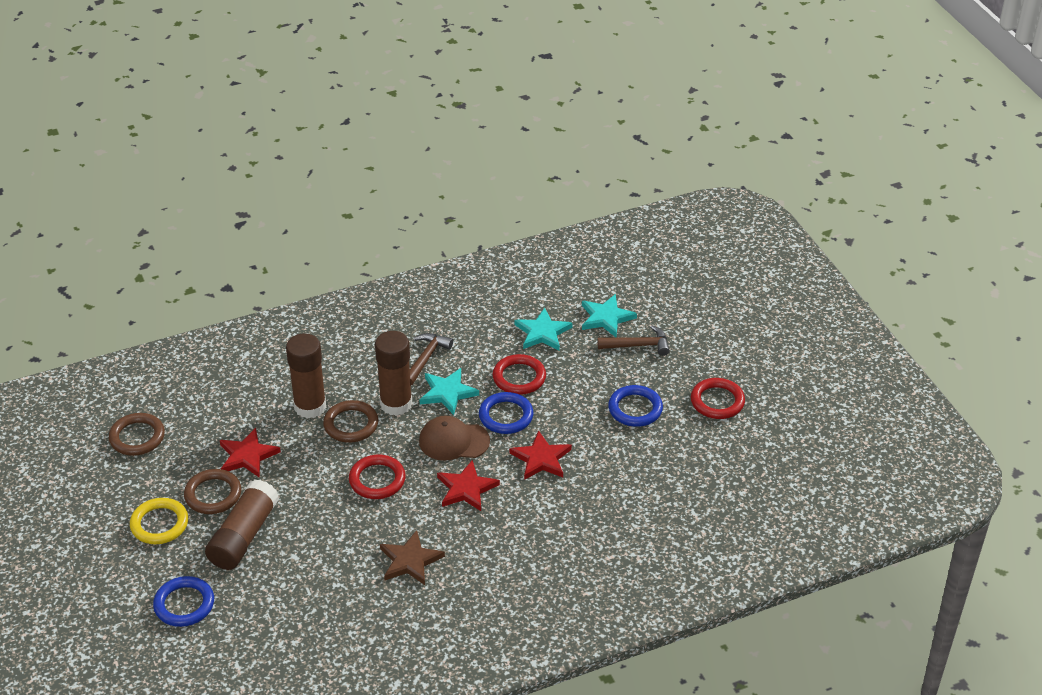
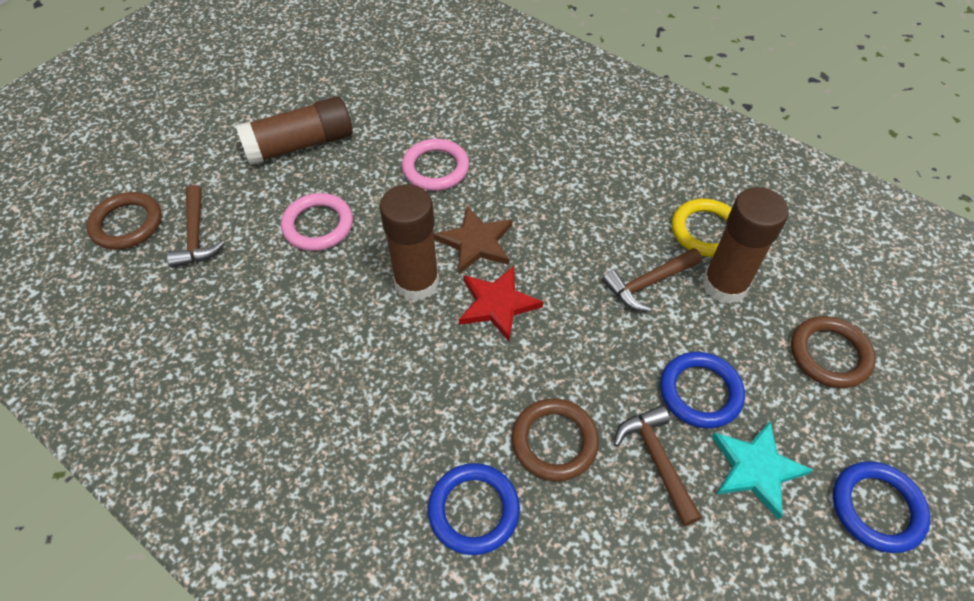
brown cap: 1 -> 0
brown hammer: 2 -> 3
pink ring: 0 -> 2
red ring: 3 -> 0
red star: 3 -> 1
turquoise star: 3 -> 1

